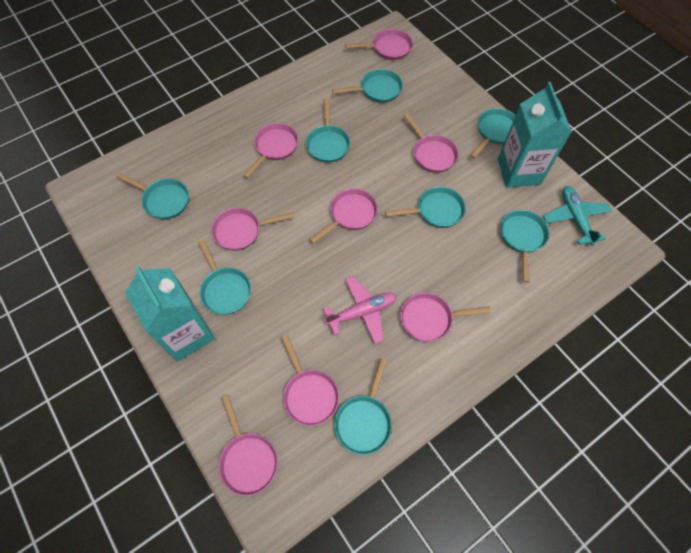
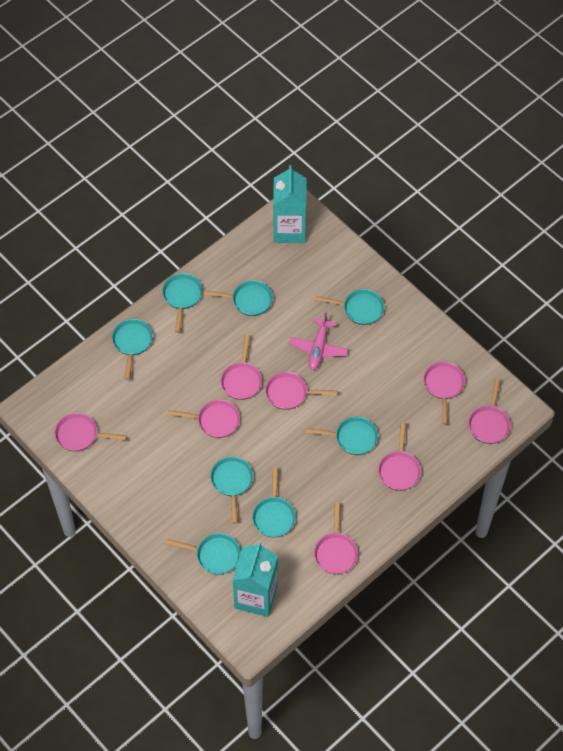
turquoise plane: 1 -> 0

